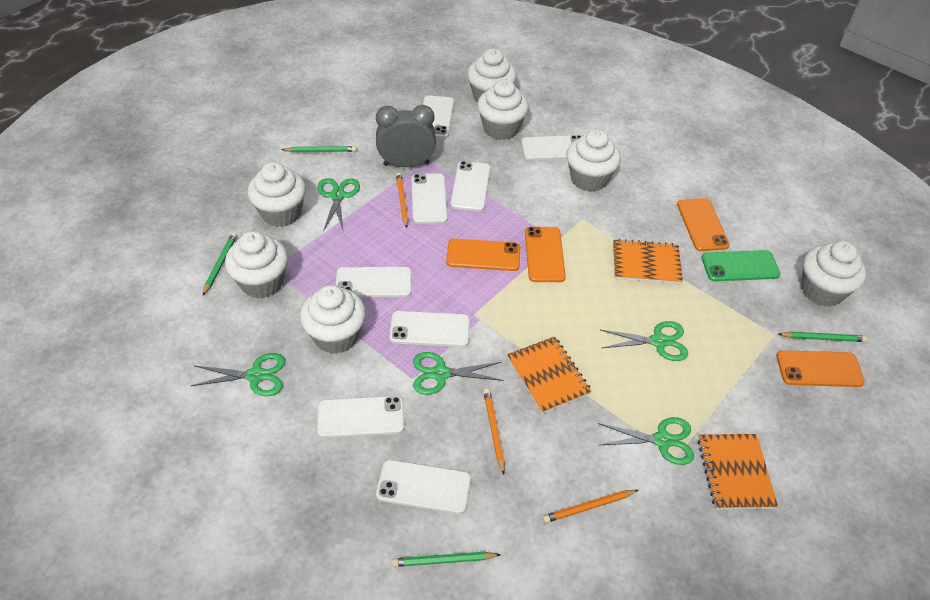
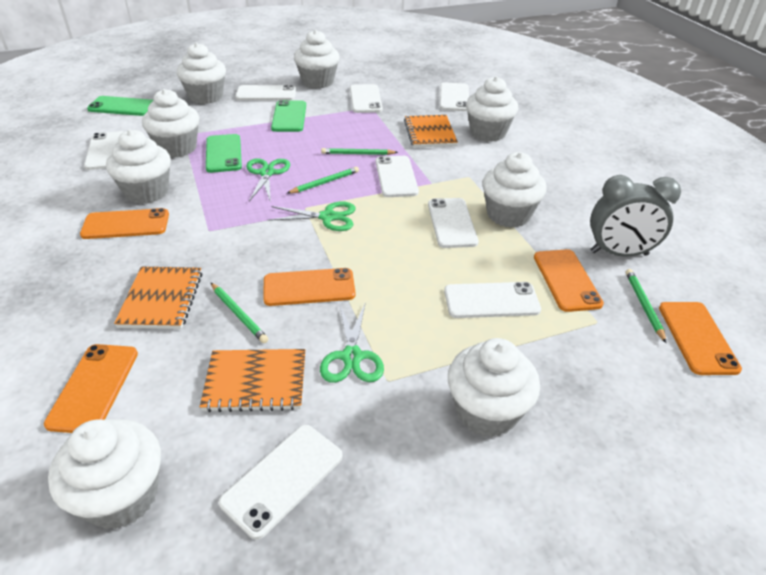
green phone: 1 -> 3
green scissors: 5 -> 3
orange pencil: 3 -> 0
orange phone: 4 -> 5
white cupcake: 7 -> 8

